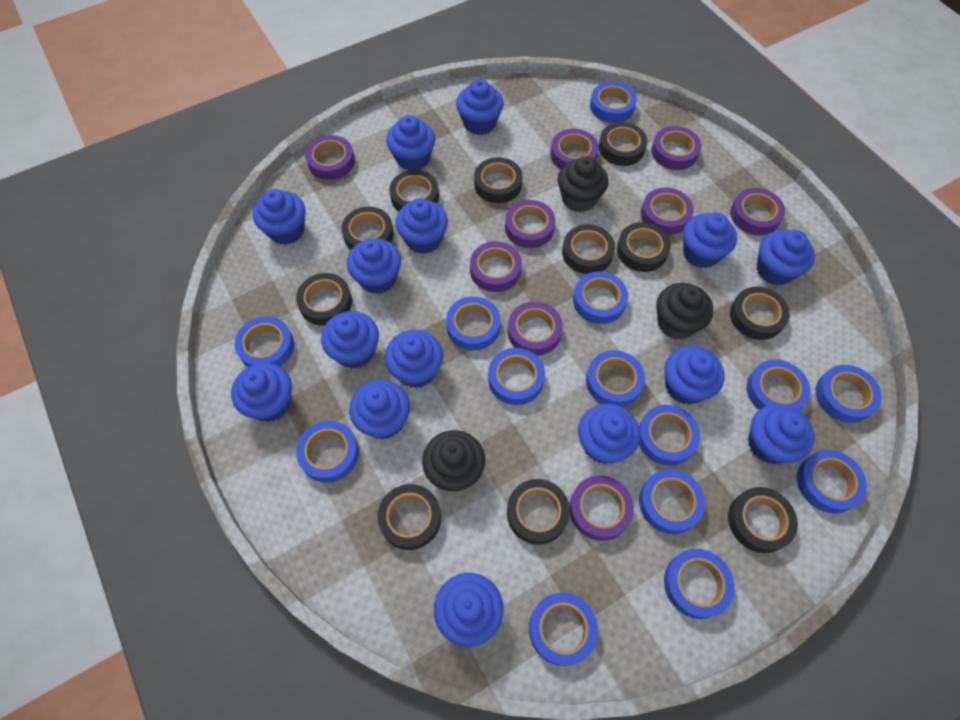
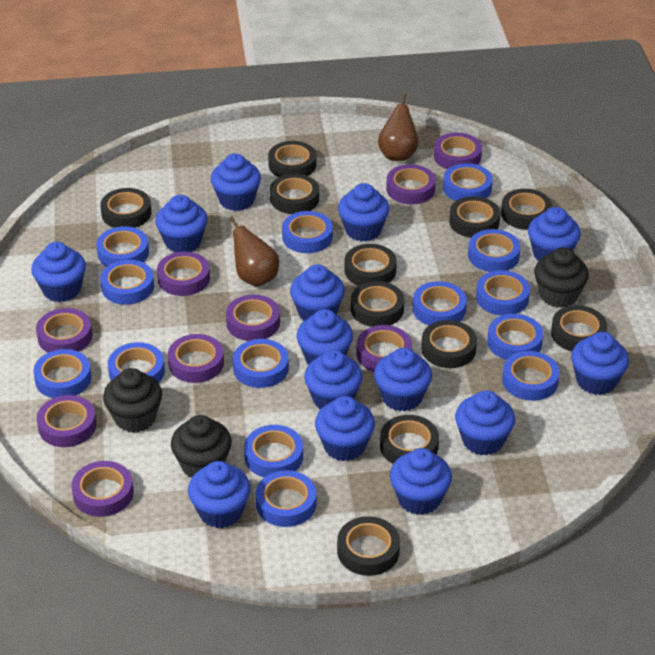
blue cupcake: 15 -> 14
brown pear: 0 -> 2

